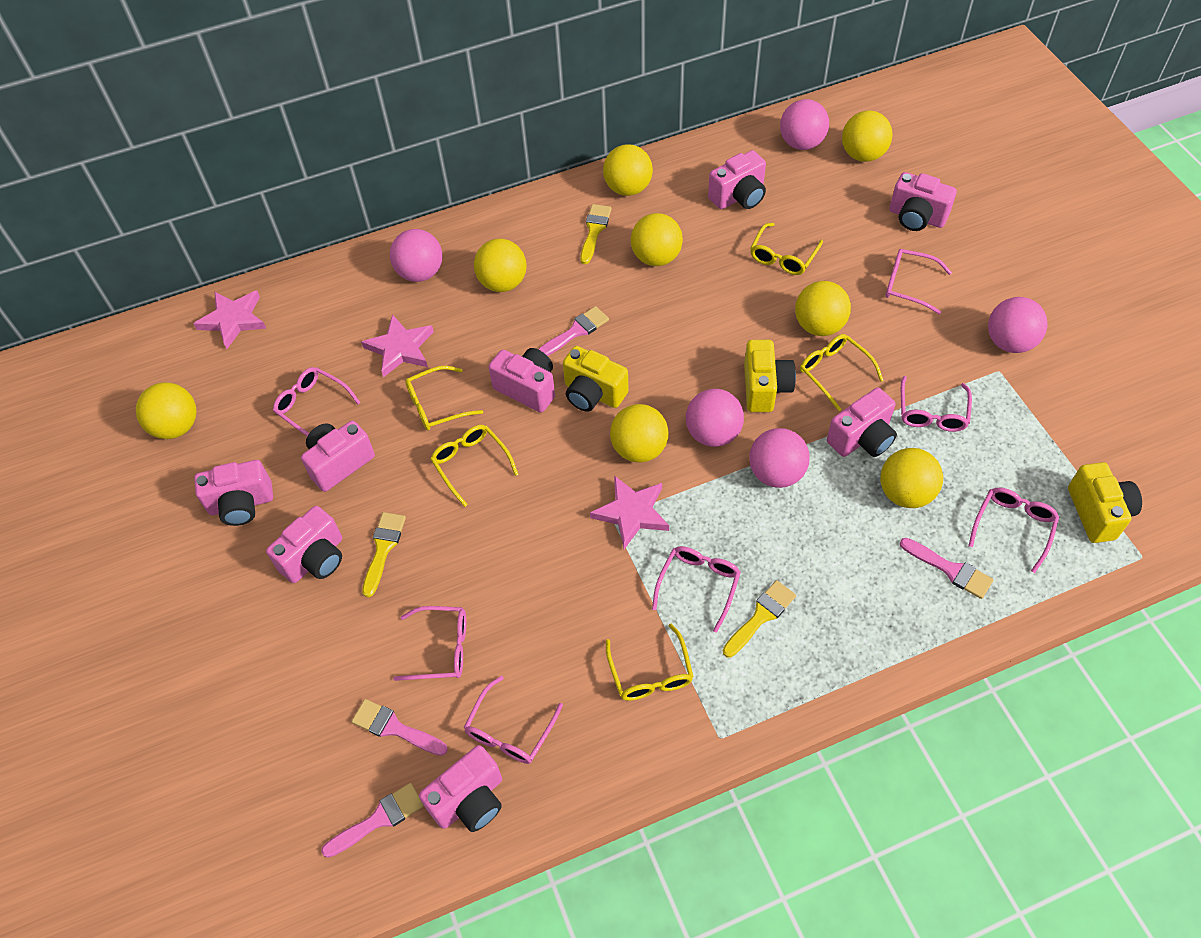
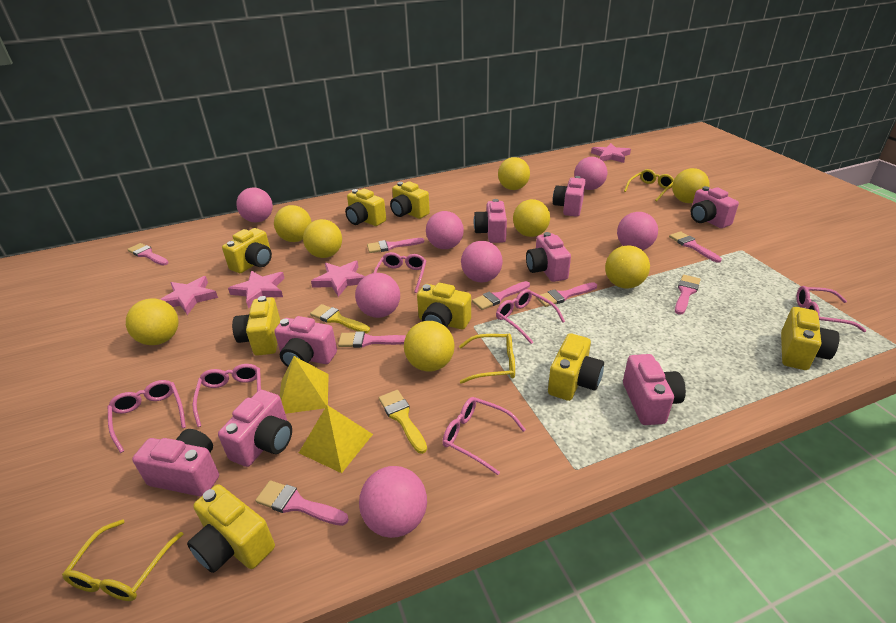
pink ball: 5 -> 7
pink brush: 4 -> 8
pink glasses: 7 -> 6
pink star: 3 -> 4
yellow brush: 3 -> 2
yellow camera: 3 -> 8
yellow glasses: 5 -> 3
yellow pyramid: 0 -> 2

